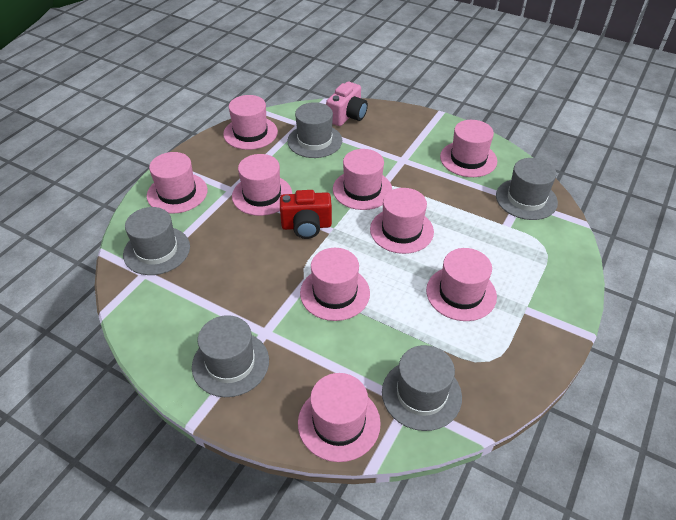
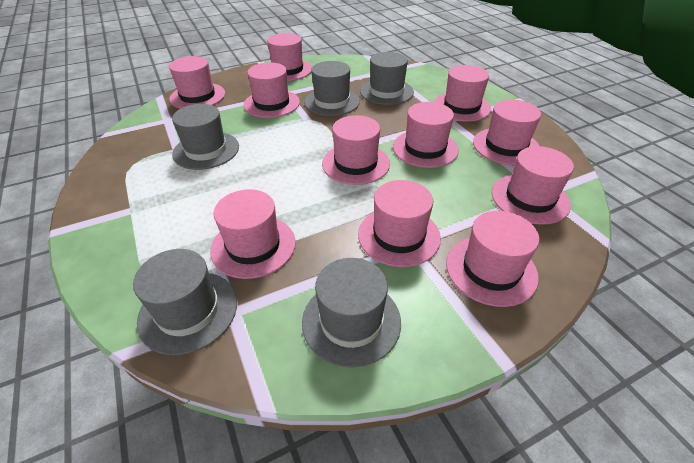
pink camera: 1 -> 0
pink hat: 9 -> 11
red camera: 1 -> 0

